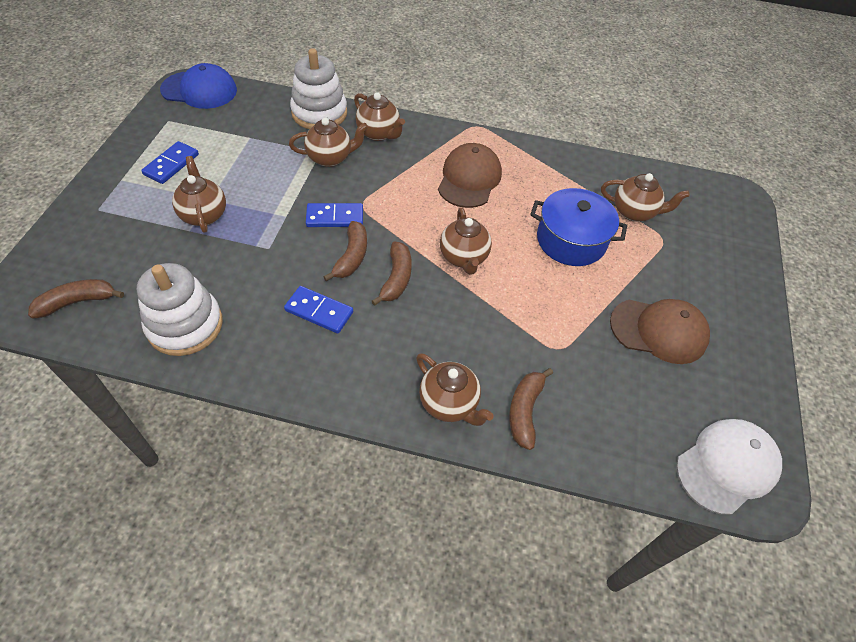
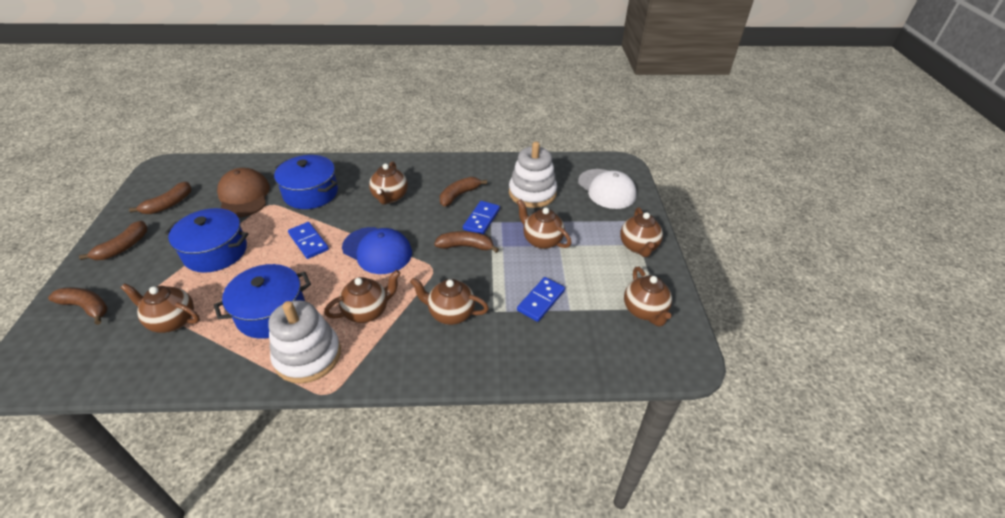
blue pot: 1 -> 3
brown banana: 4 -> 5
brown cap: 2 -> 1
brown teapot: 6 -> 7

